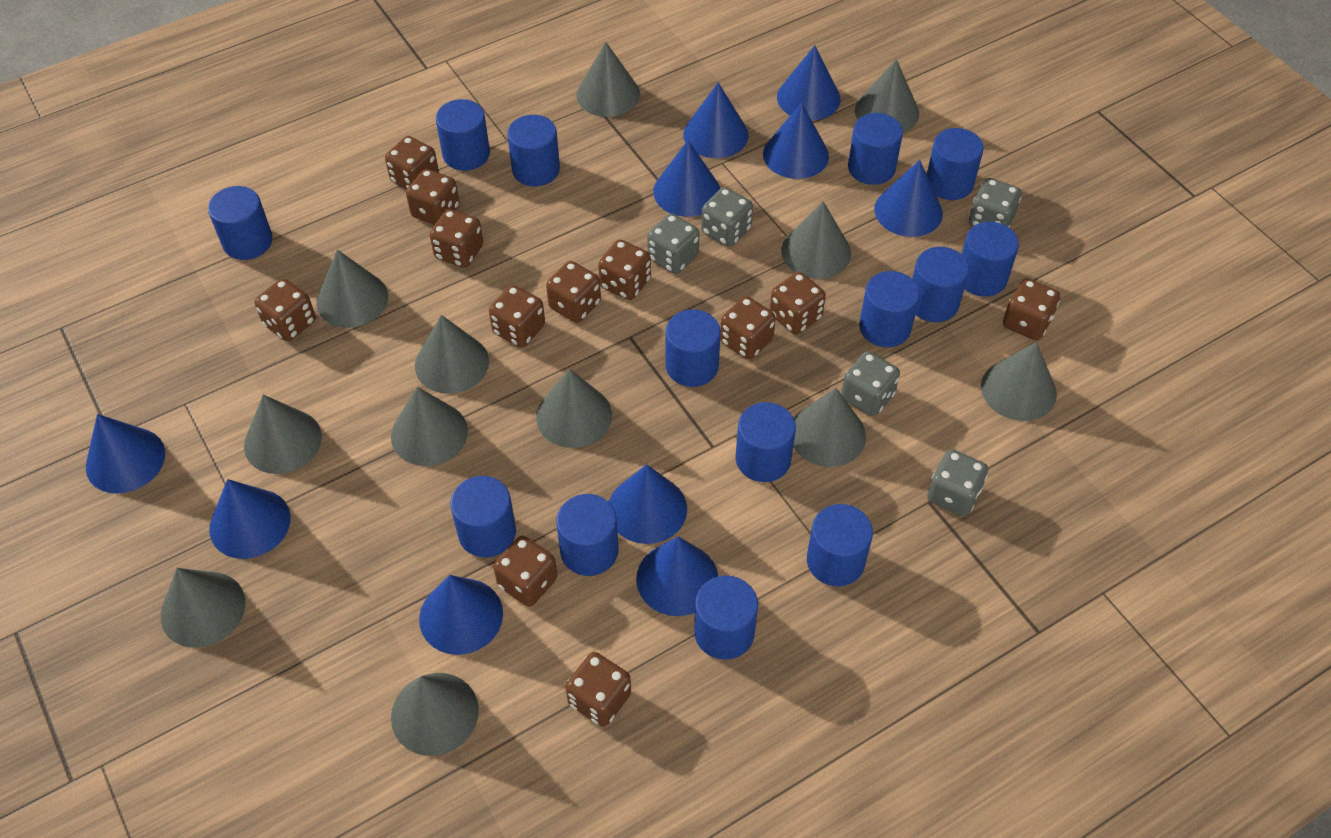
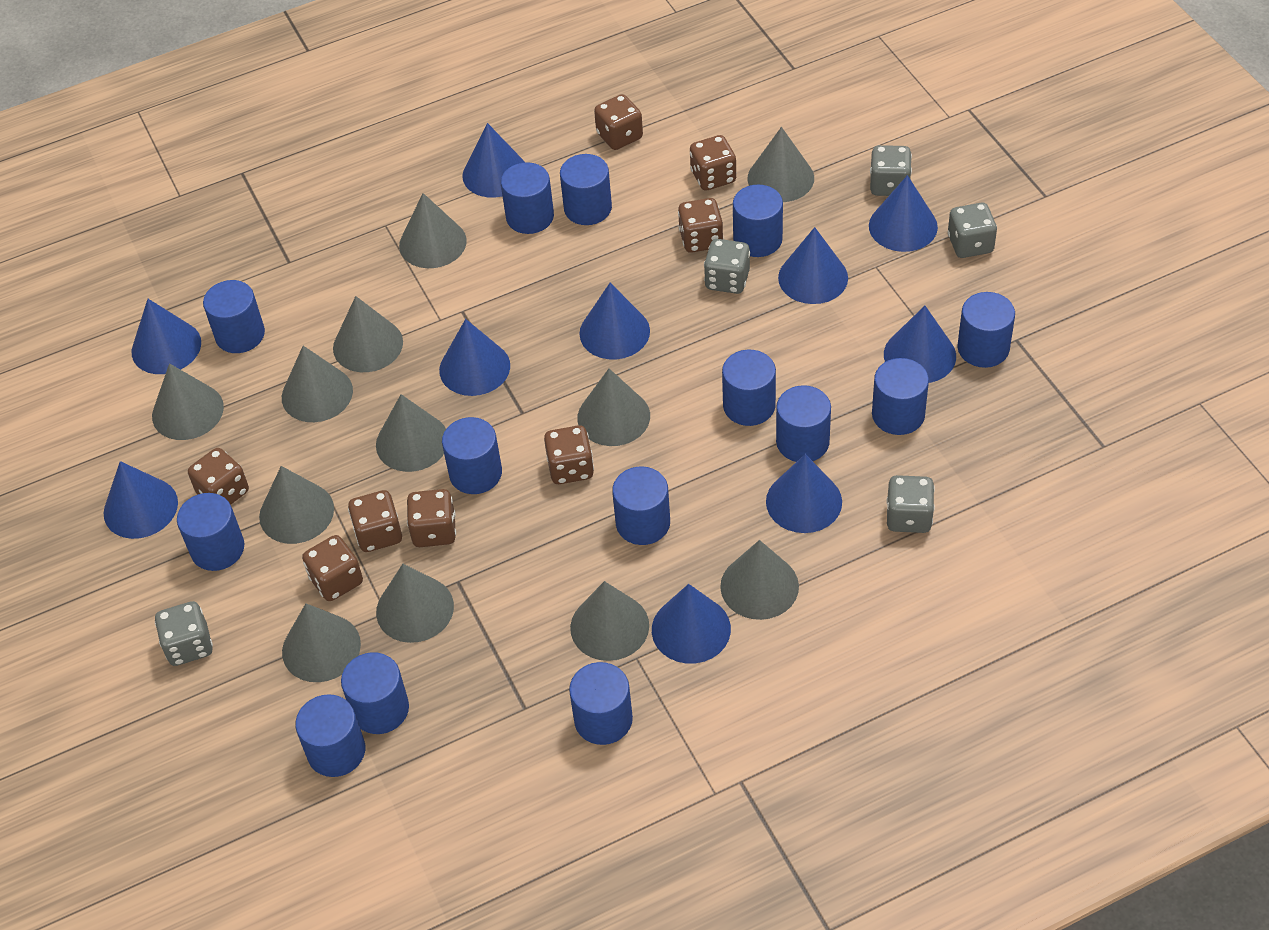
brown dice: 12 -> 8

